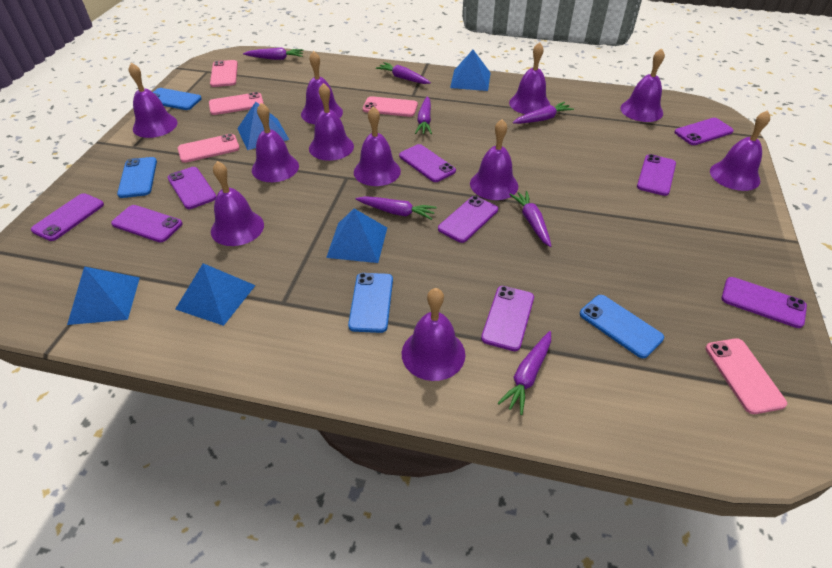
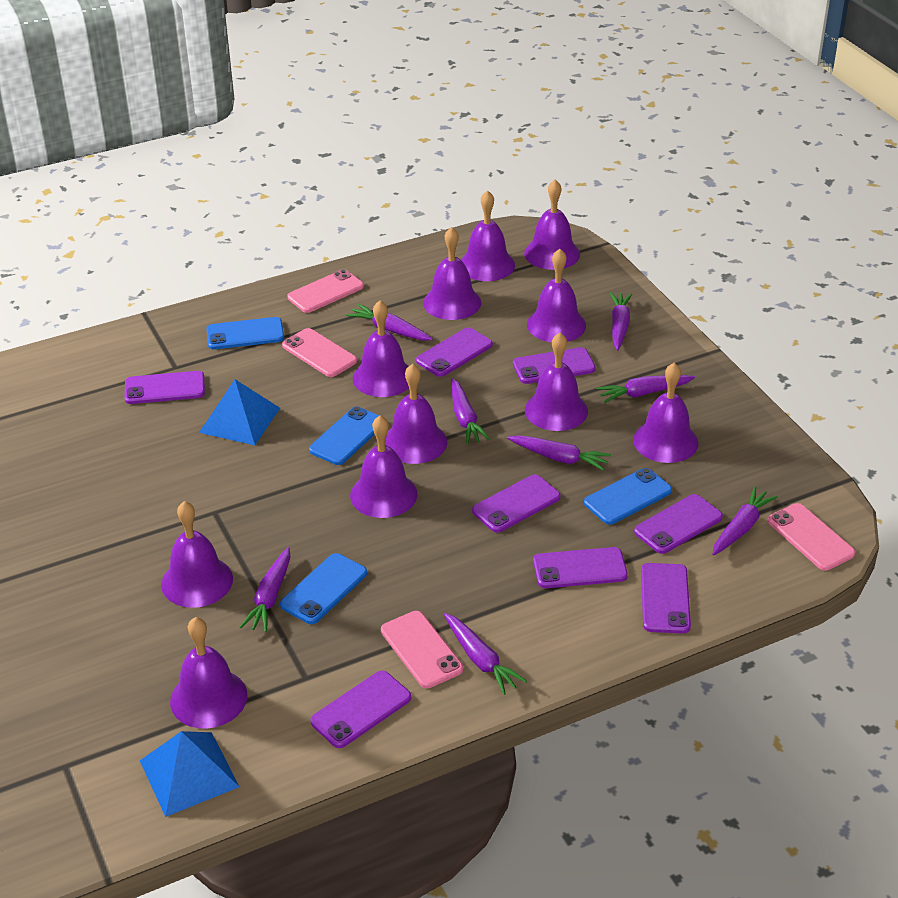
blue pyramid: 5 -> 2
pink phone: 5 -> 4
purple carrot: 7 -> 8
purple phone: 9 -> 8

